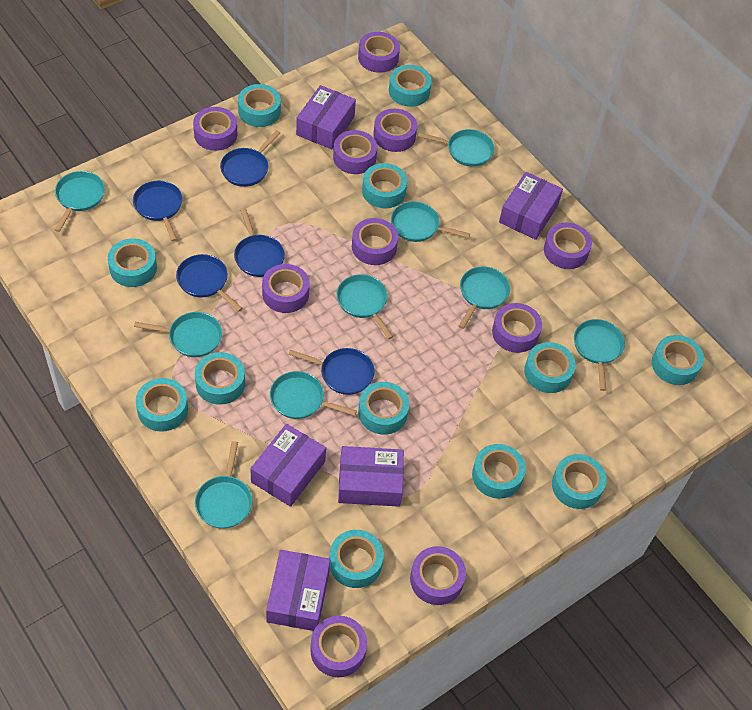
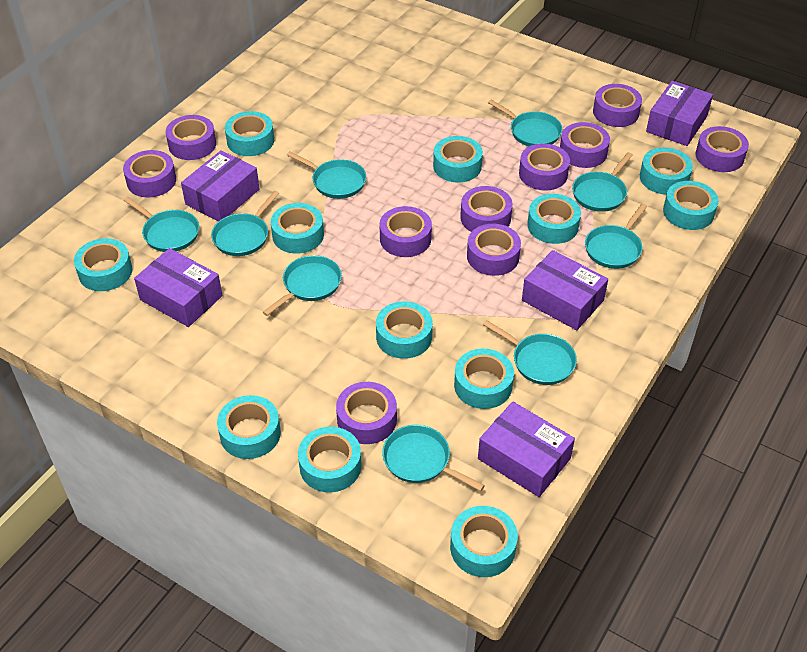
blue pan: 5 -> 0

